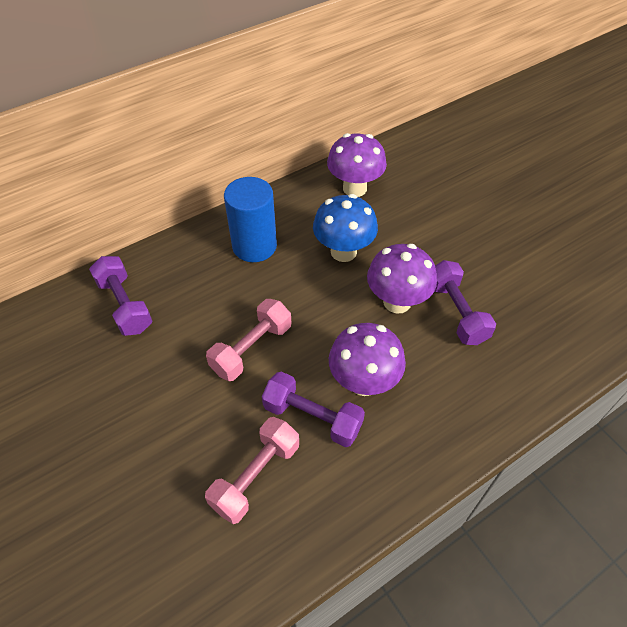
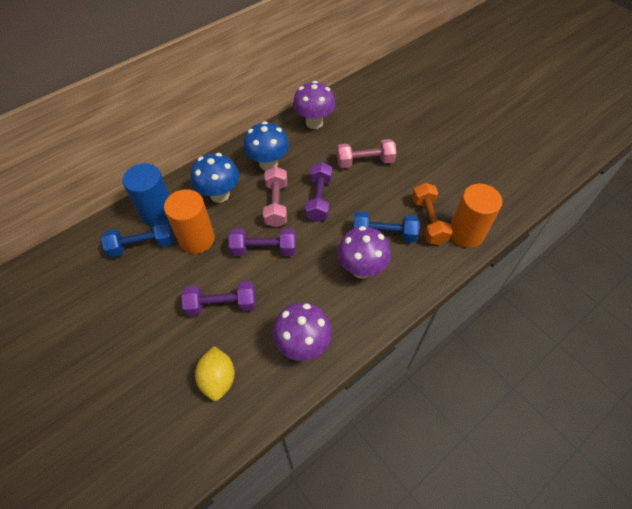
blue dumbbell: 0 -> 2
blue mushroom: 1 -> 2
orange cylinder: 0 -> 2
orange dumbbell: 0 -> 1
yellow lemon: 0 -> 1

